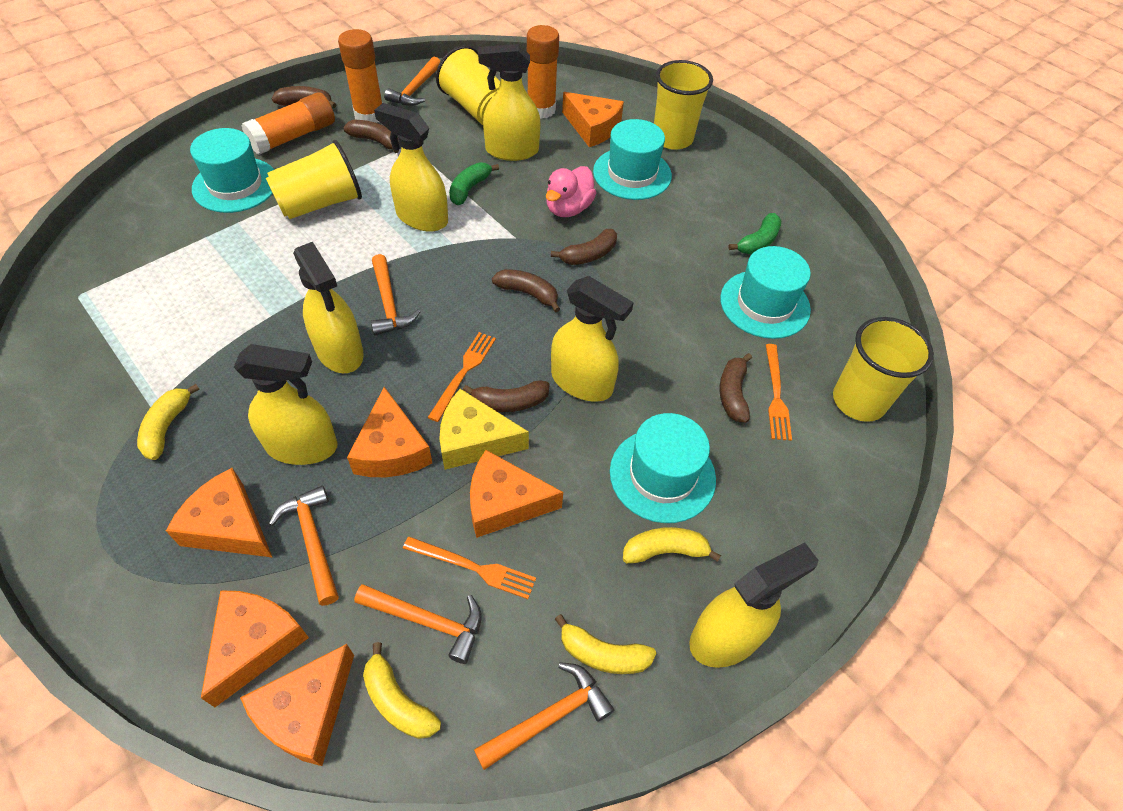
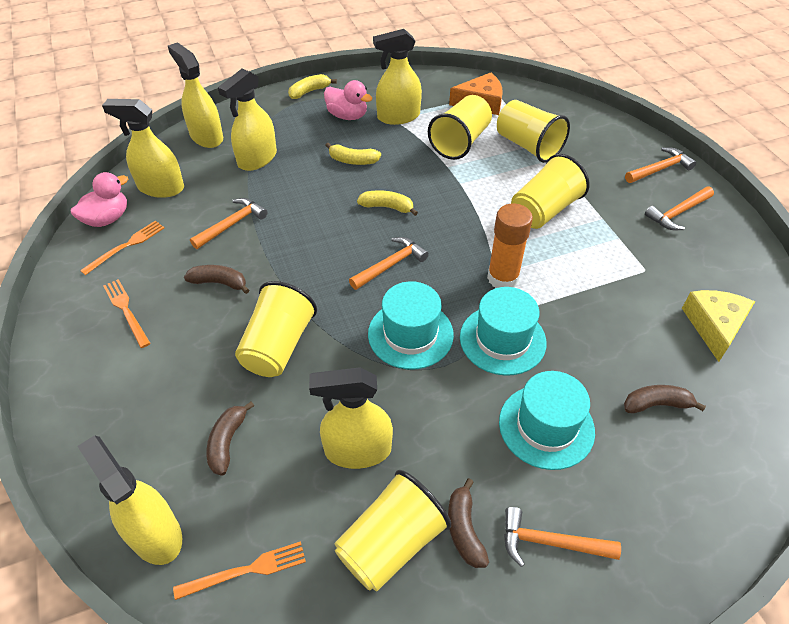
brown banana: 6 -> 4
green banana: 2 -> 0
orange cheese: 6 -> 1
orange glue stick: 3 -> 1
pink duck: 1 -> 2
turquoise hat: 4 -> 3
yellow banana: 4 -> 3
yellow cup: 4 -> 5

